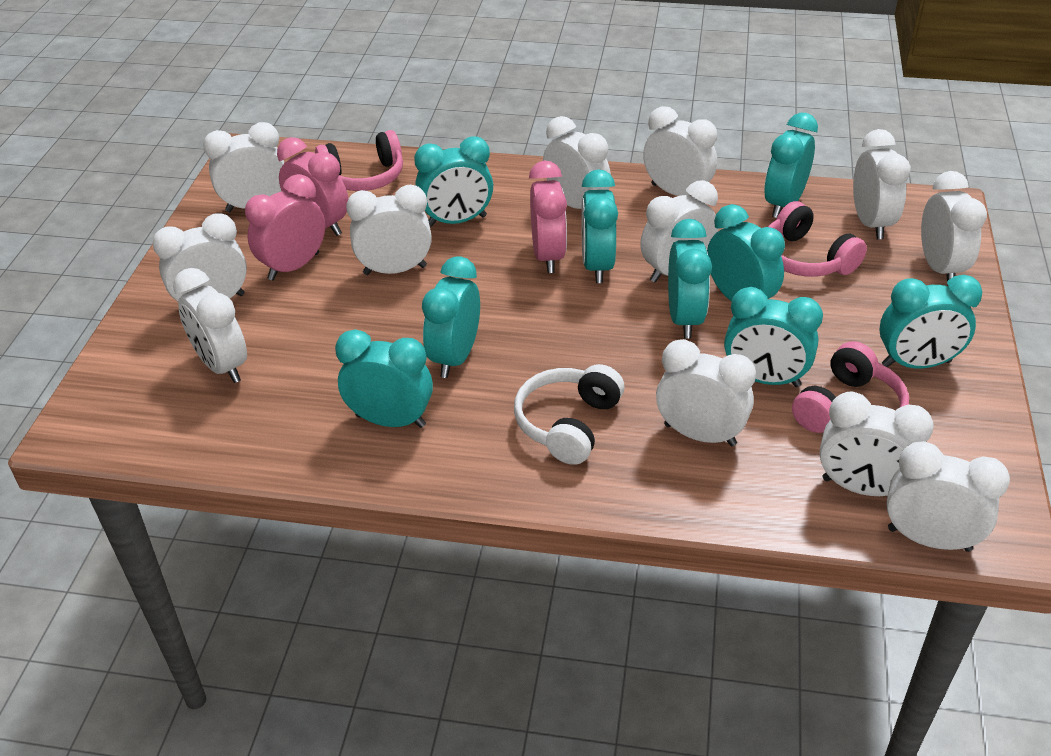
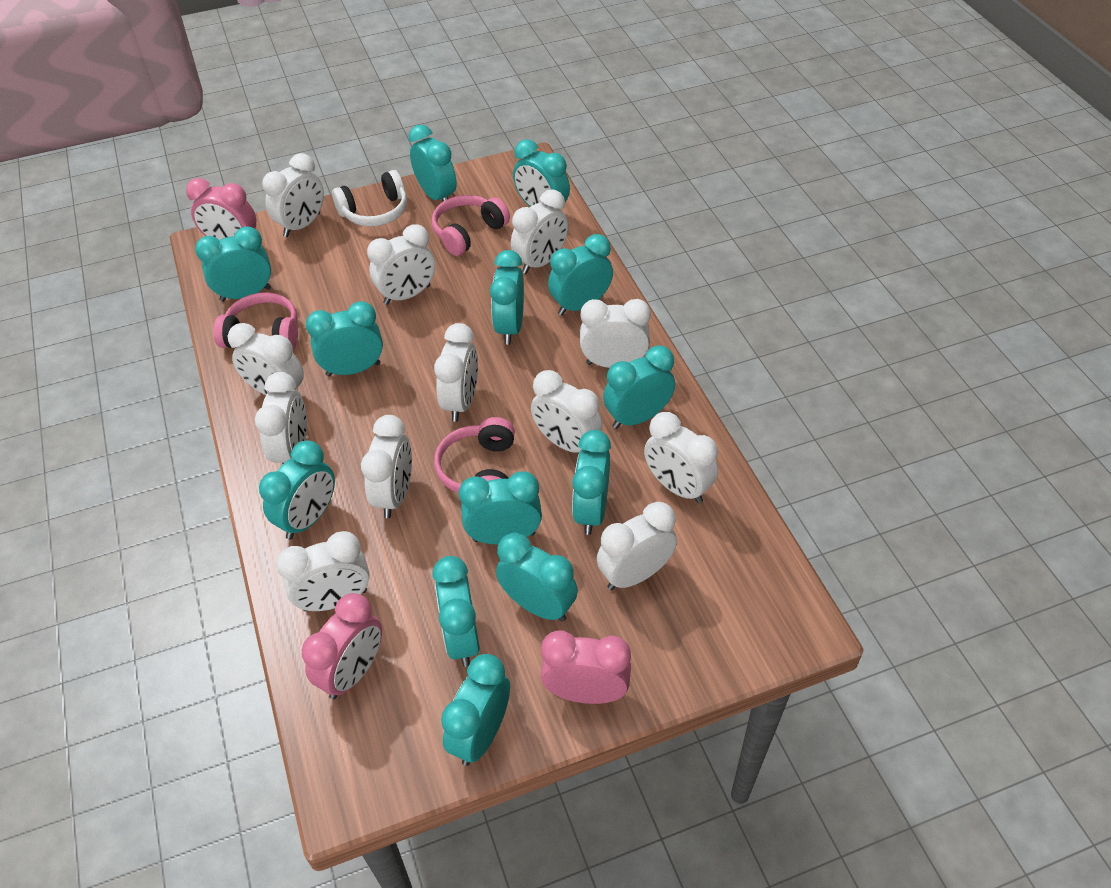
turquoise clock: 9 -> 13

